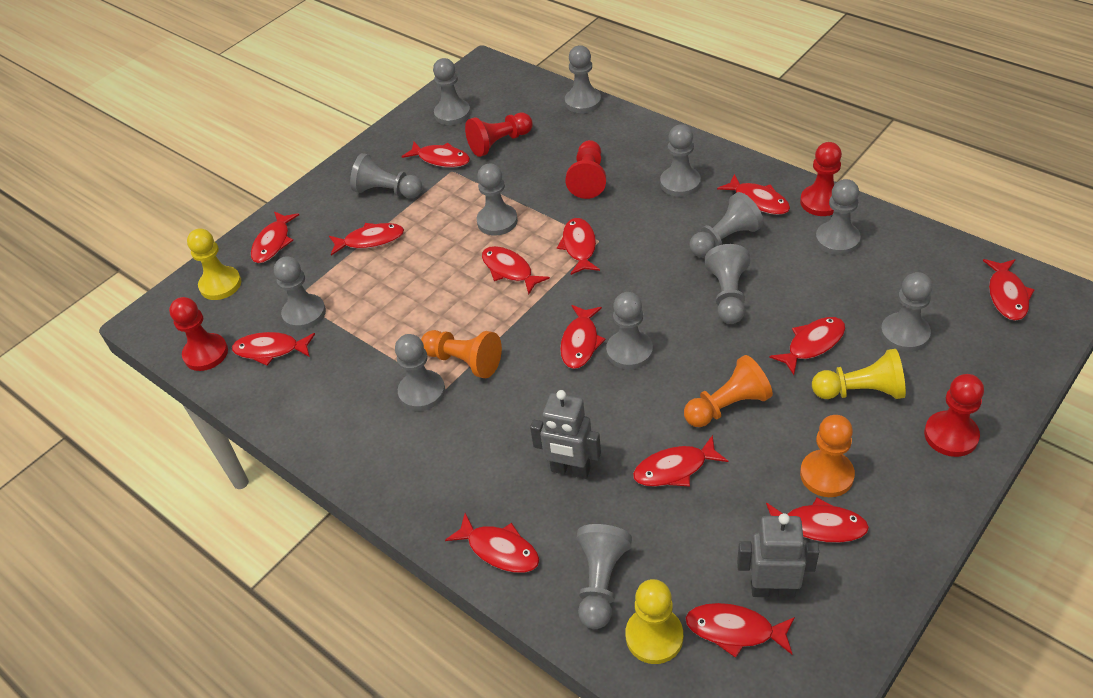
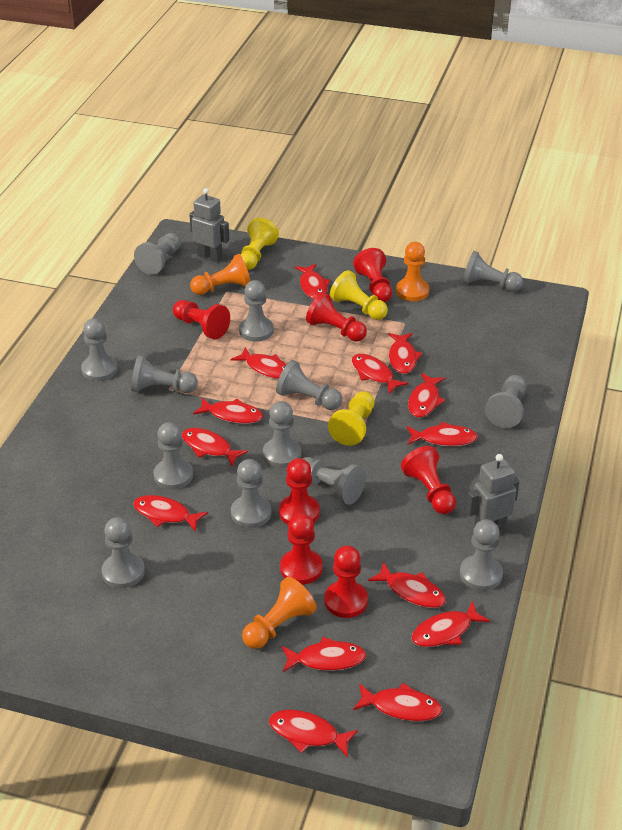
red pawn: 5 -> 7

